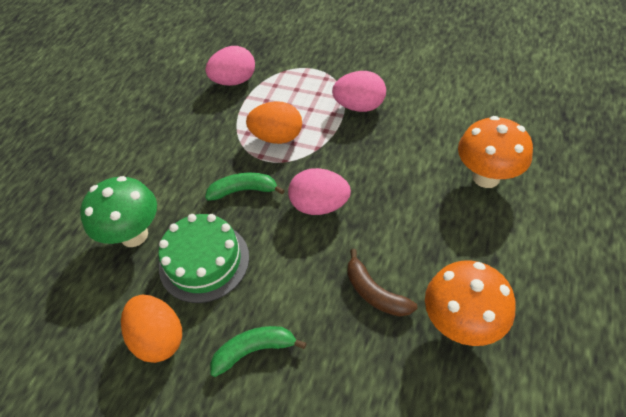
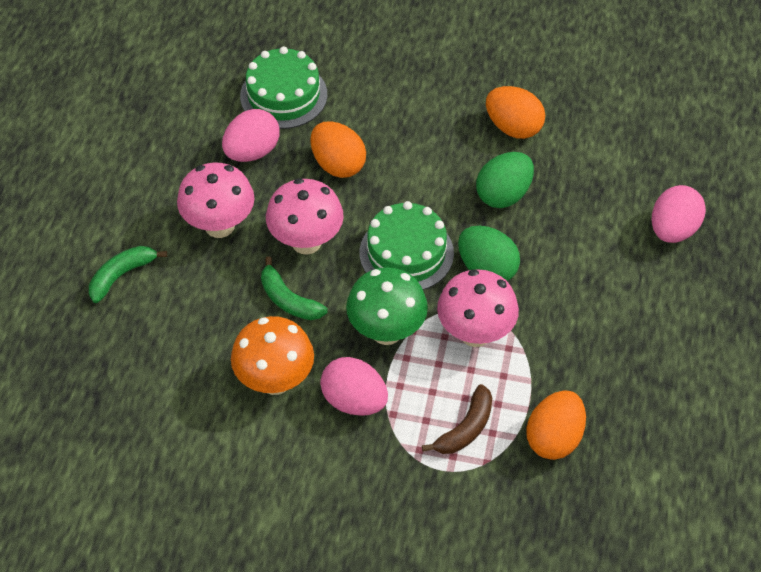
green cake: 1 -> 2
green egg: 0 -> 2
orange egg: 2 -> 3
orange mushroom: 2 -> 1
pink mushroom: 0 -> 3

